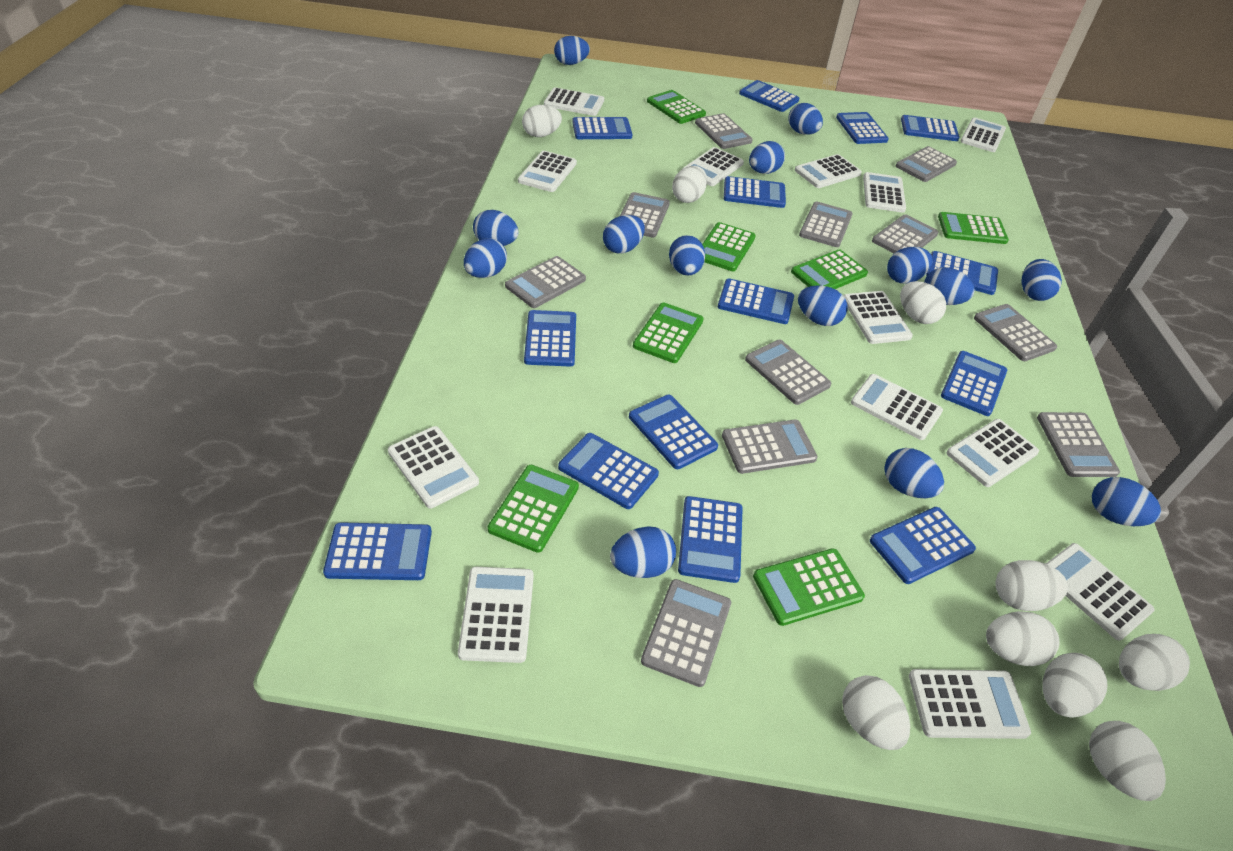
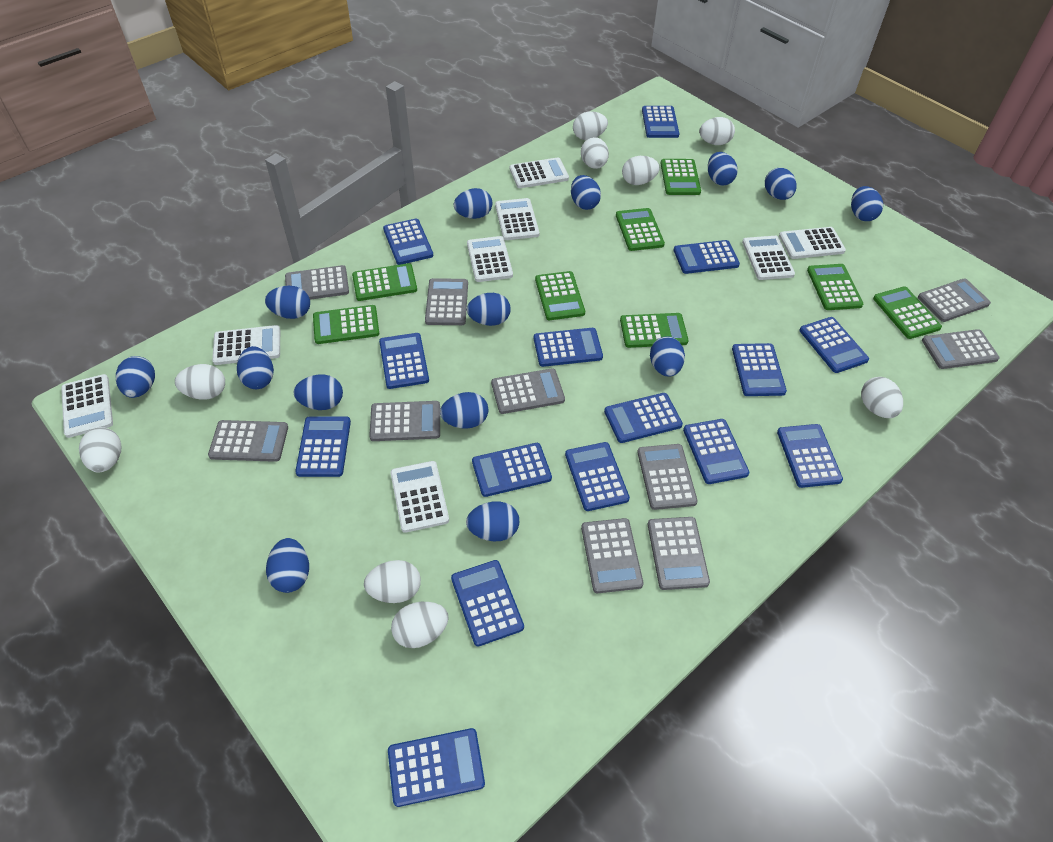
blue calculator: 14 -> 15
green calculator: 7 -> 8
grey calculator: 11 -> 10
white calculator: 13 -> 8

